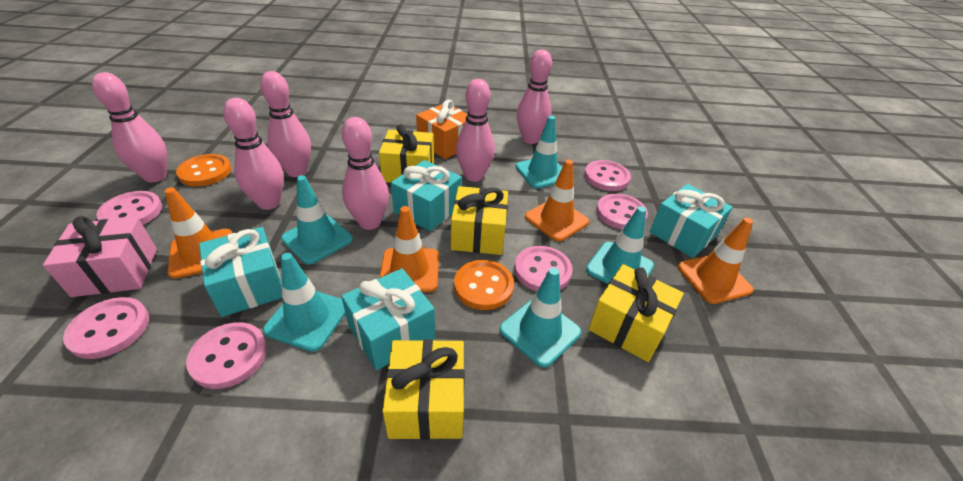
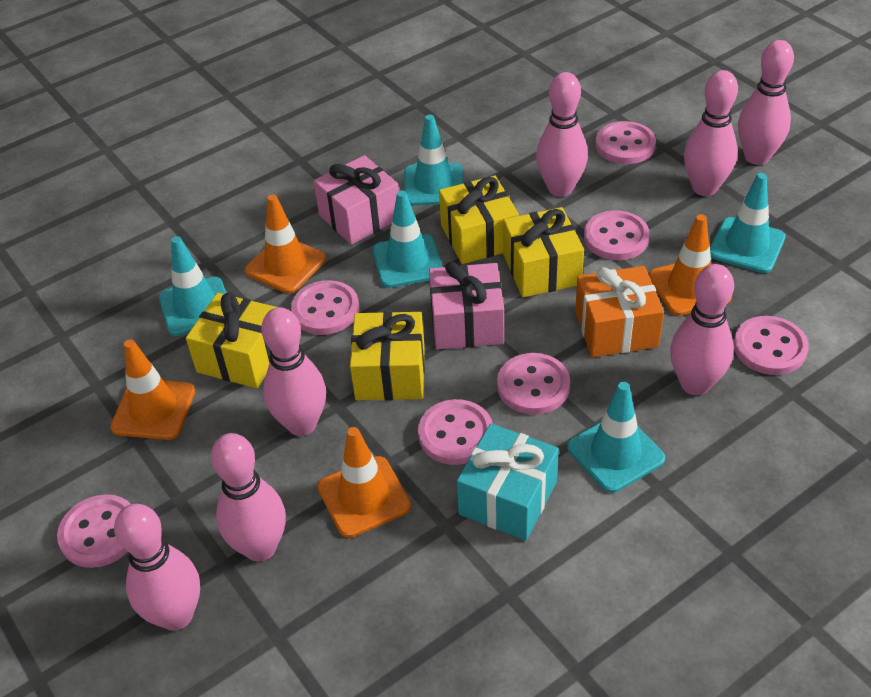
orange button: 2 -> 0
pink bowling pin: 6 -> 7
pink button: 6 -> 7
pink gift: 1 -> 2
turquoise gift: 4 -> 1

